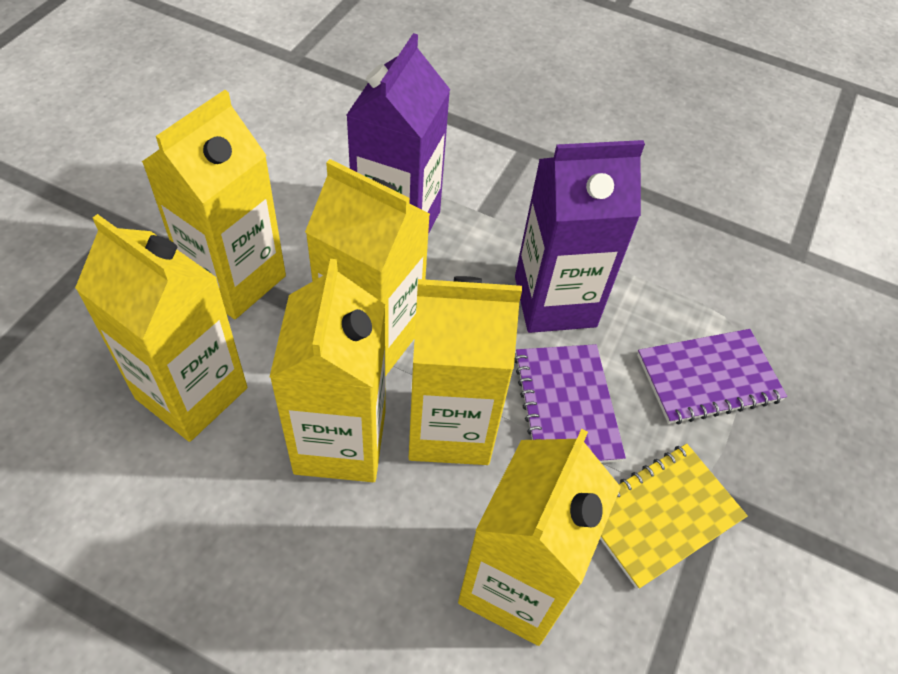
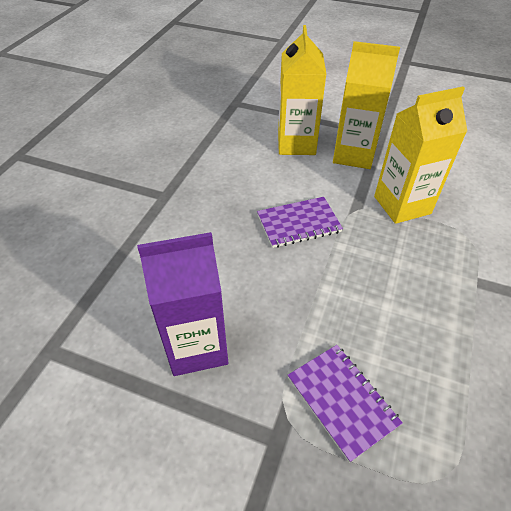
purple carton: 2 -> 1
yellow carton: 6 -> 3
yellow notebook: 1 -> 0

